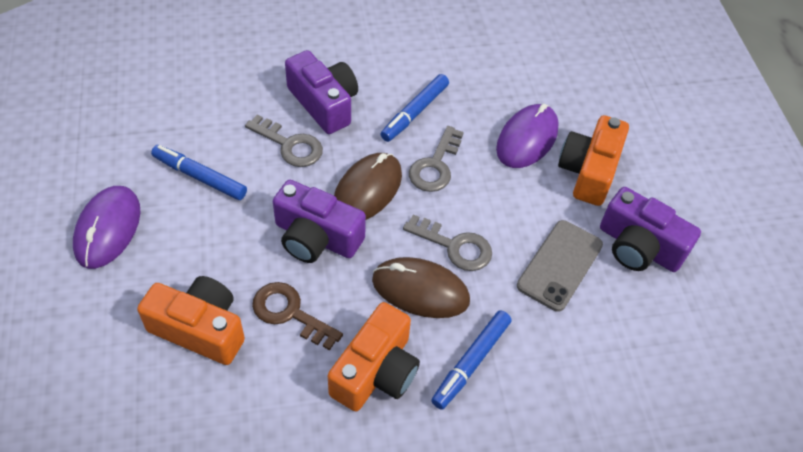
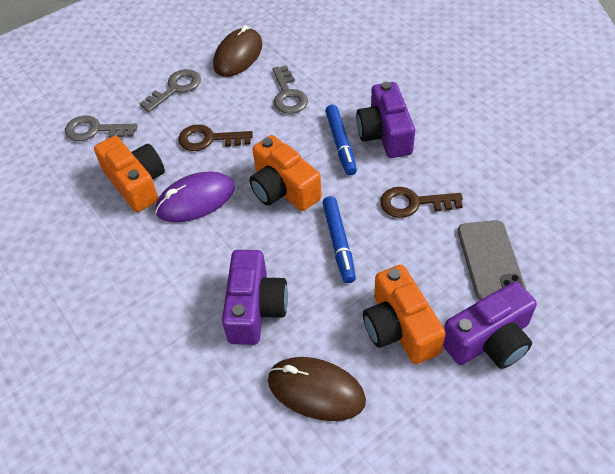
blue marker: 3 -> 2
brown key: 1 -> 2
purple mouse: 2 -> 1

